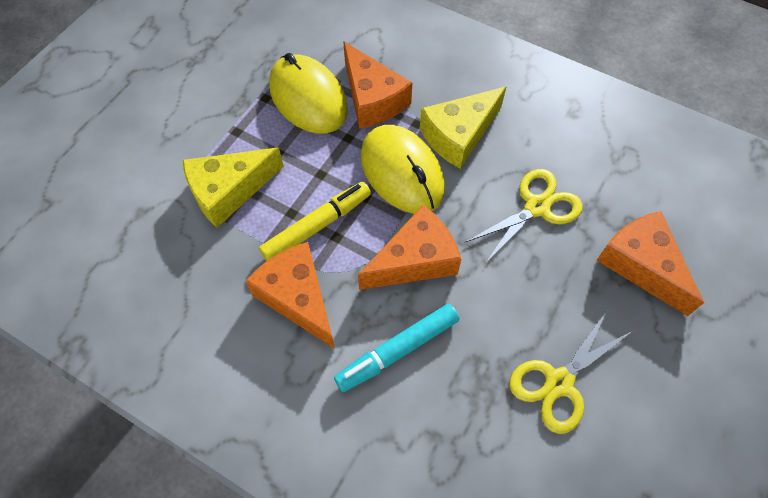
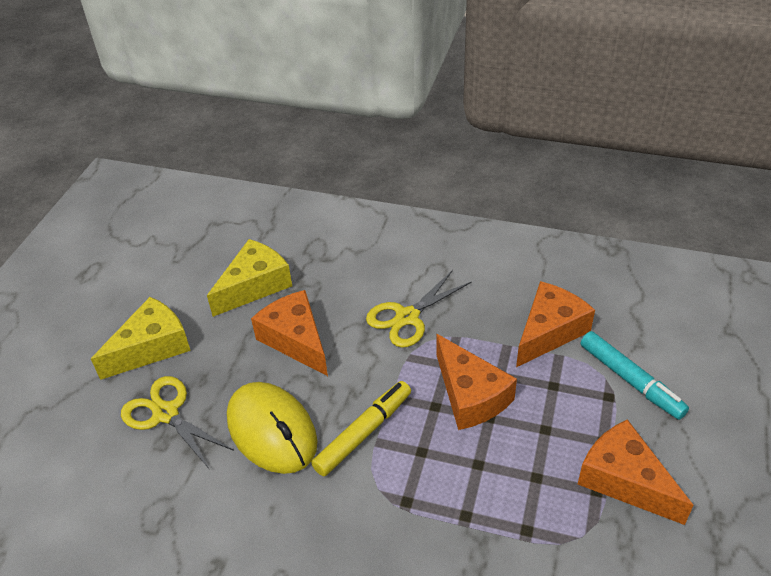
yellow mouse: 2 -> 1

